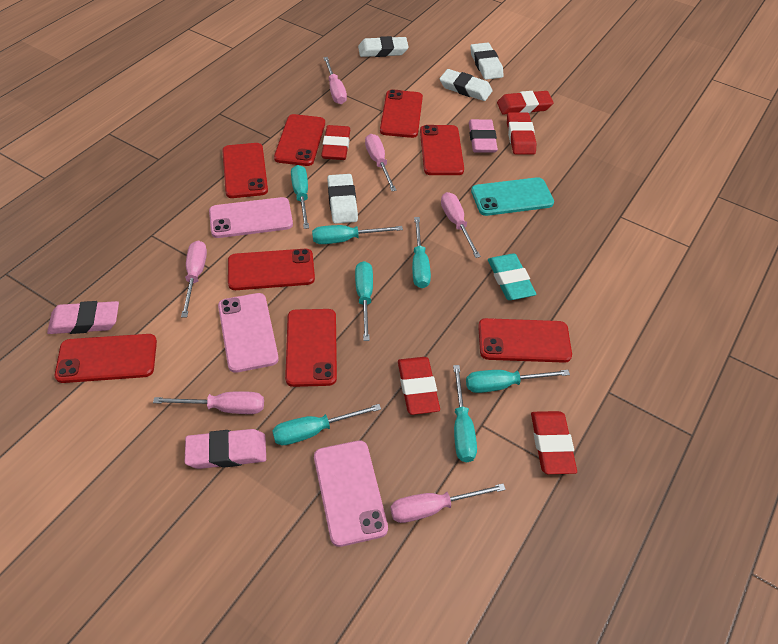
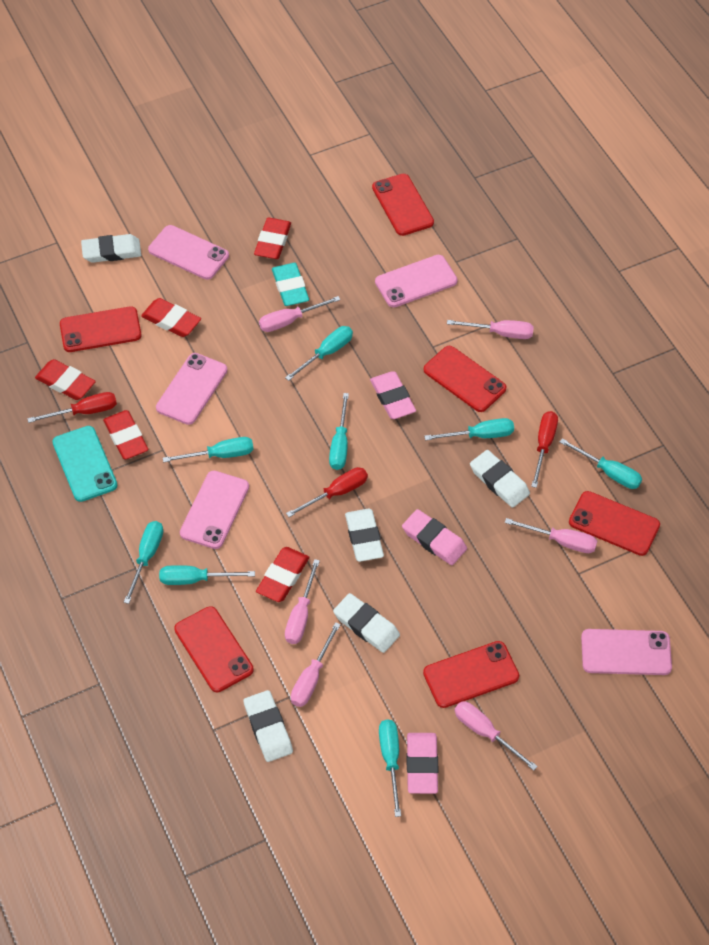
pink phone: 3 -> 5
red phone: 8 -> 6
red screwdriver: 0 -> 3
turquoise screwdriver: 7 -> 8
white eraser: 4 -> 5

